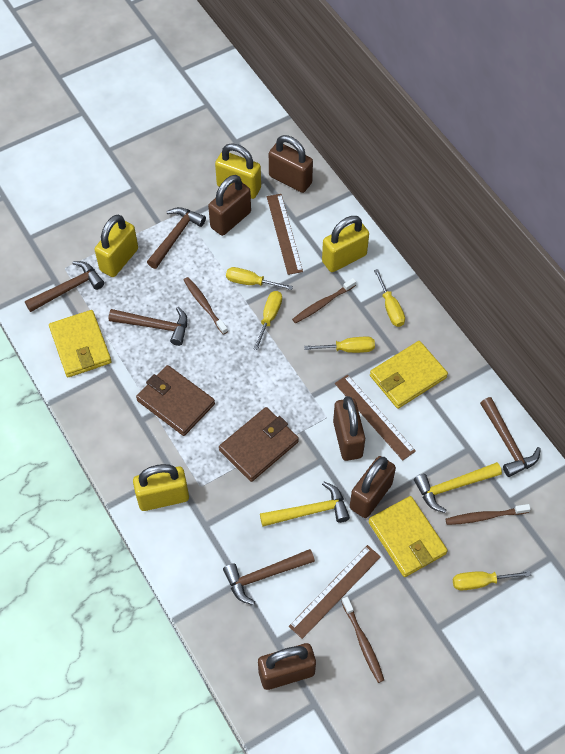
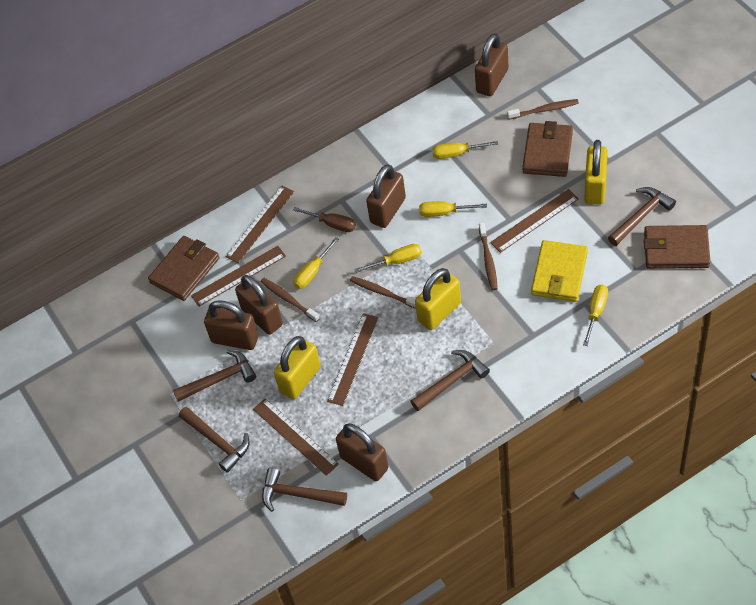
brown ruler: 3 -> 5
brown screwdriver: 0 -> 1
brown wallet: 2 -> 3
yellow hammer: 2 -> 0
yellow padlock: 4 -> 3
yellow wallet: 3 -> 1

